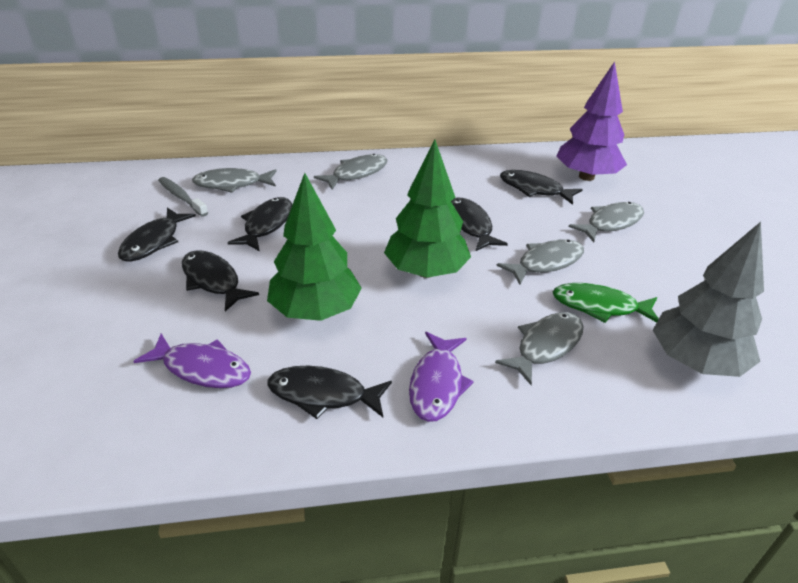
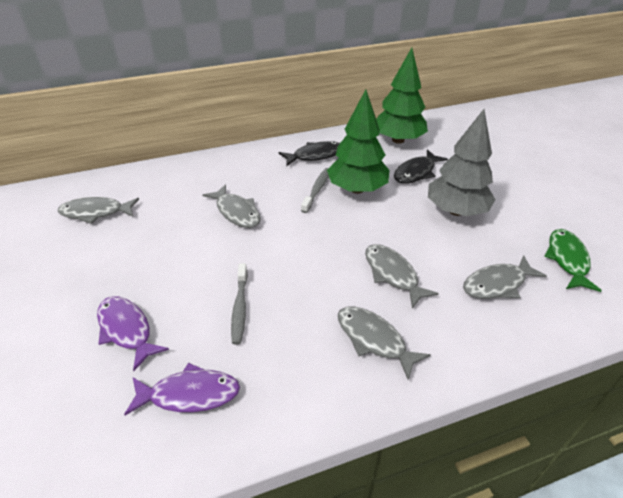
black fish: 6 -> 2
grey toothbrush: 1 -> 2
purple tree: 1 -> 0

